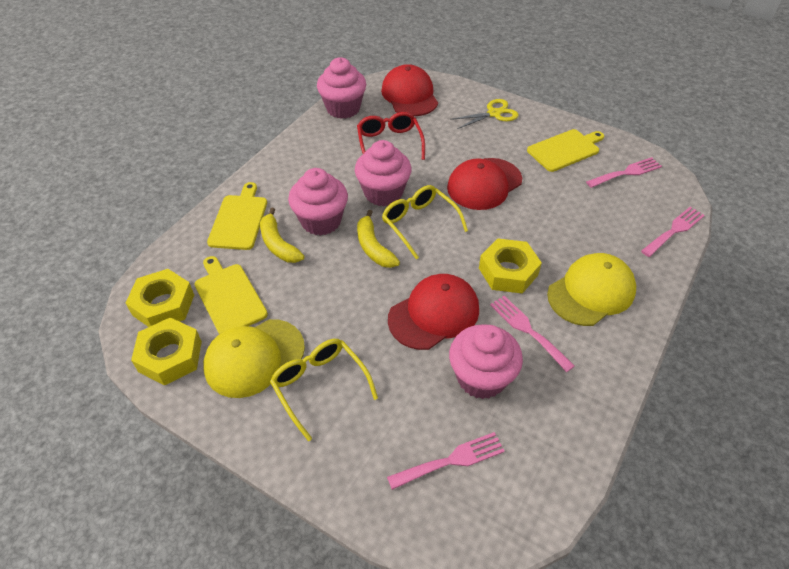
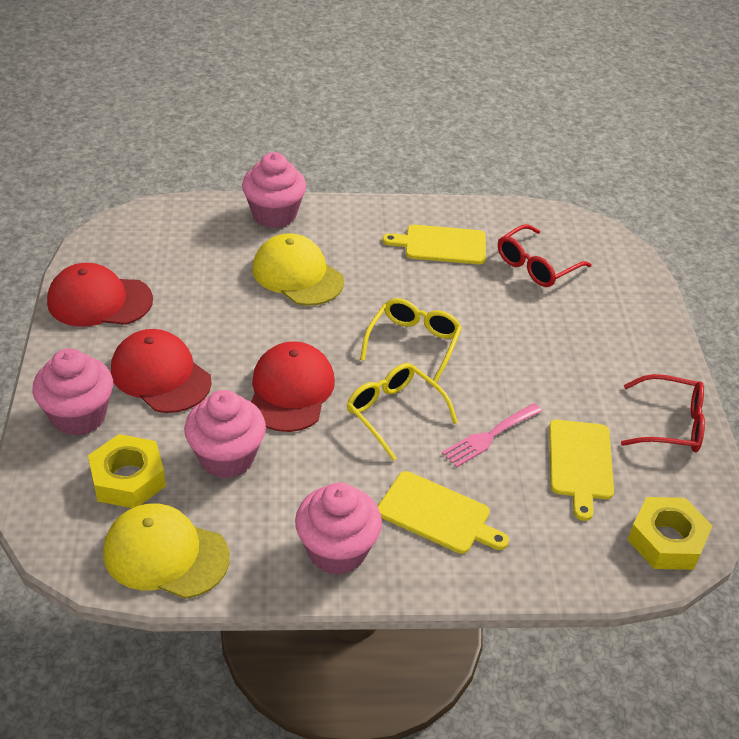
pink fork: 4 -> 1
red glasses: 1 -> 2
yellow banana: 2 -> 0
yellow nut: 3 -> 2
yellow scissors: 1 -> 0

